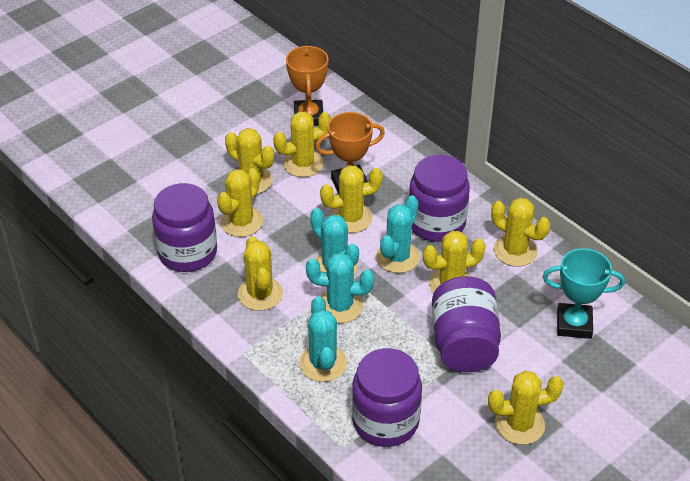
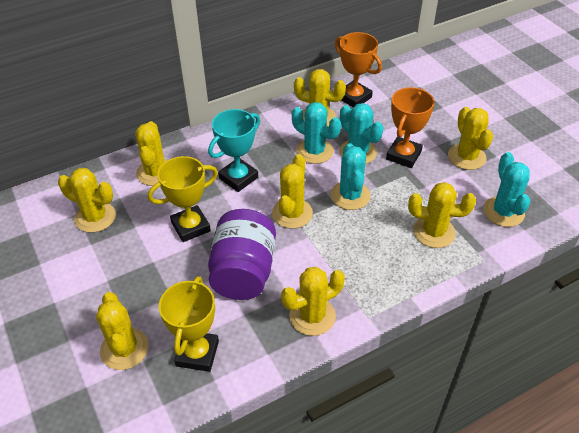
purple jar: 4 -> 1
yellow trophy: 0 -> 2

